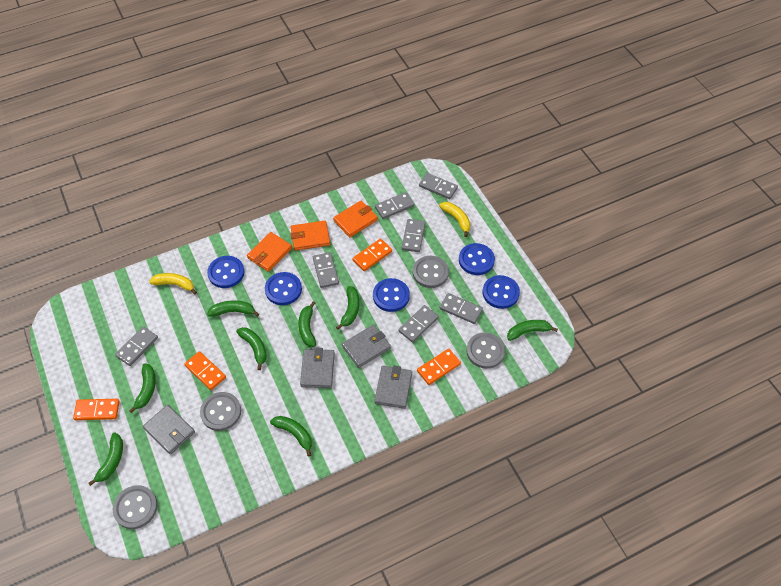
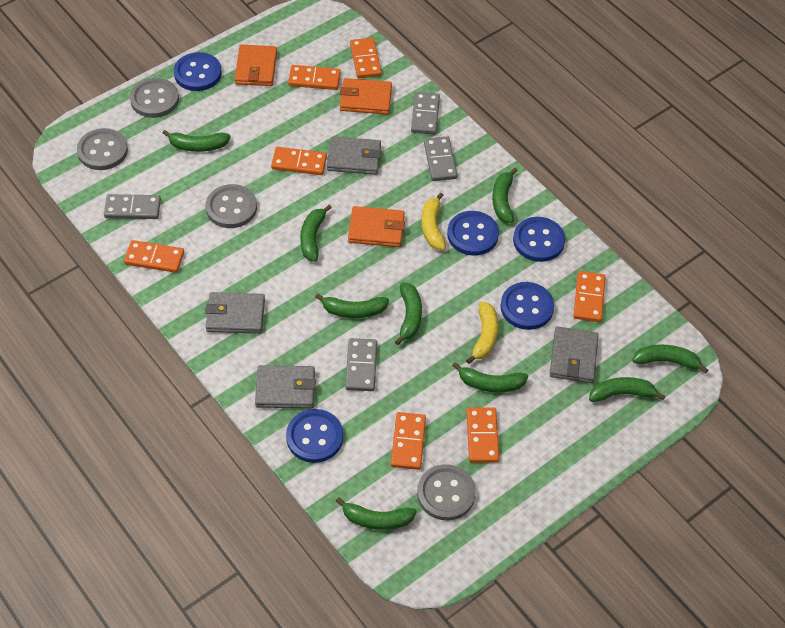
green banana: 8 -> 9
grey domino: 7 -> 4
orange domino: 4 -> 7

